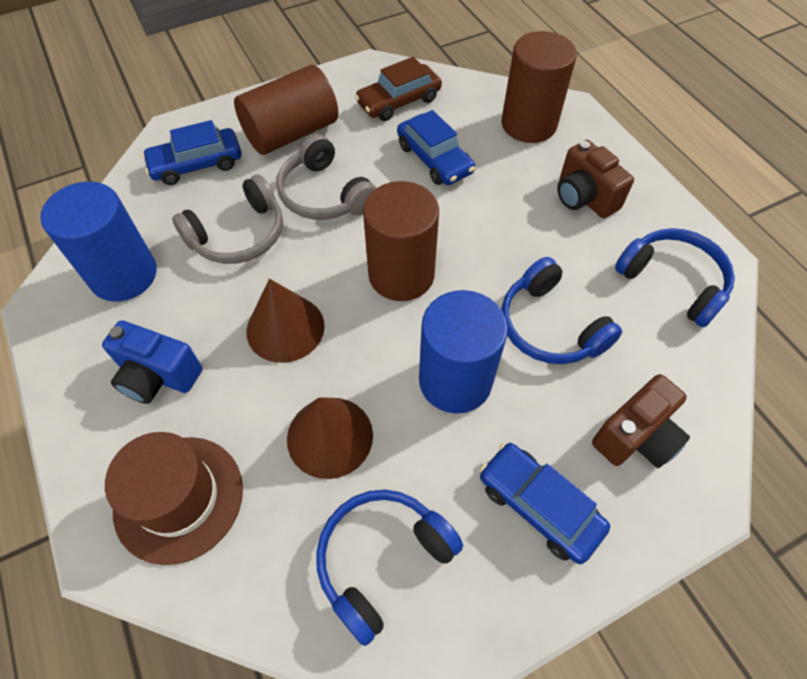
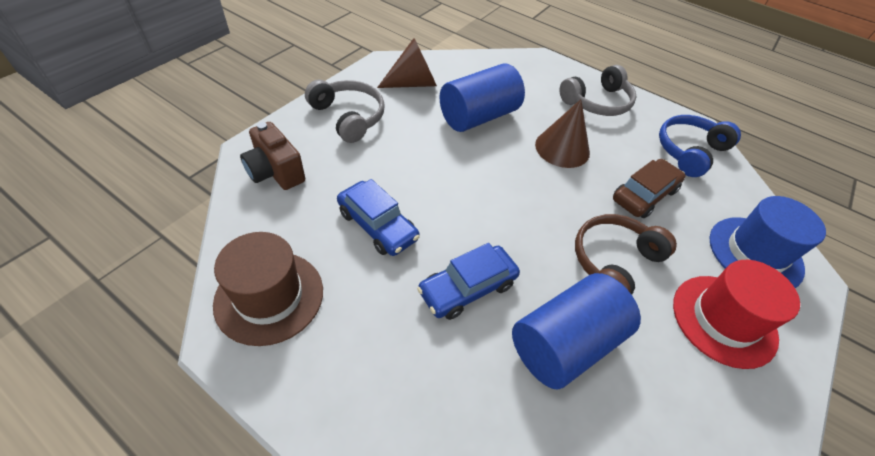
blue camera: 1 -> 0
blue car: 3 -> 2
blue hat: 0 -> 1
blue headphones: 3 -> 1
brown camera: 2 -> 1
brown cylinder: 3 -> 0
brown headphones: 0 -> 1
red hat: 0 -> 1

